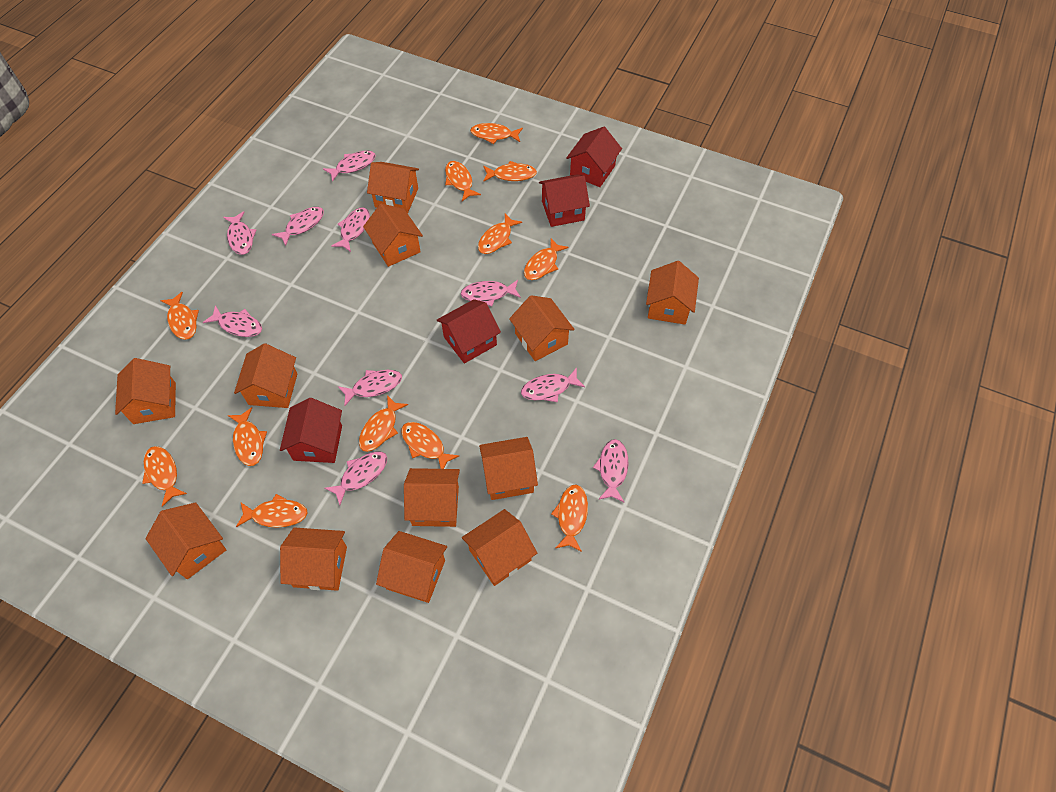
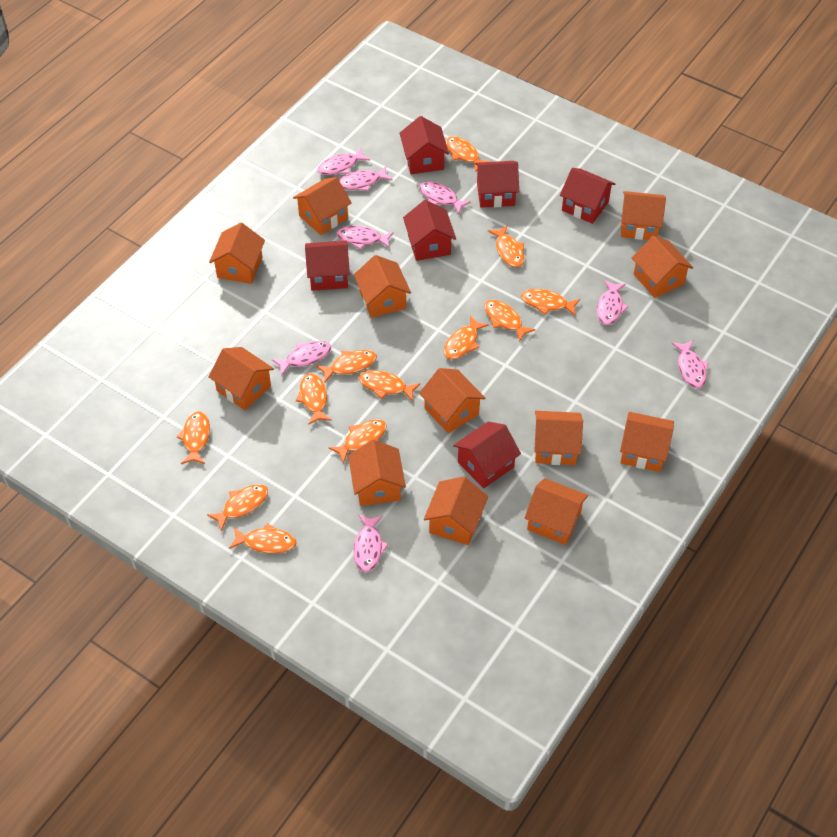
pink fish: 10 -> 8
red house: 4 -> 6

